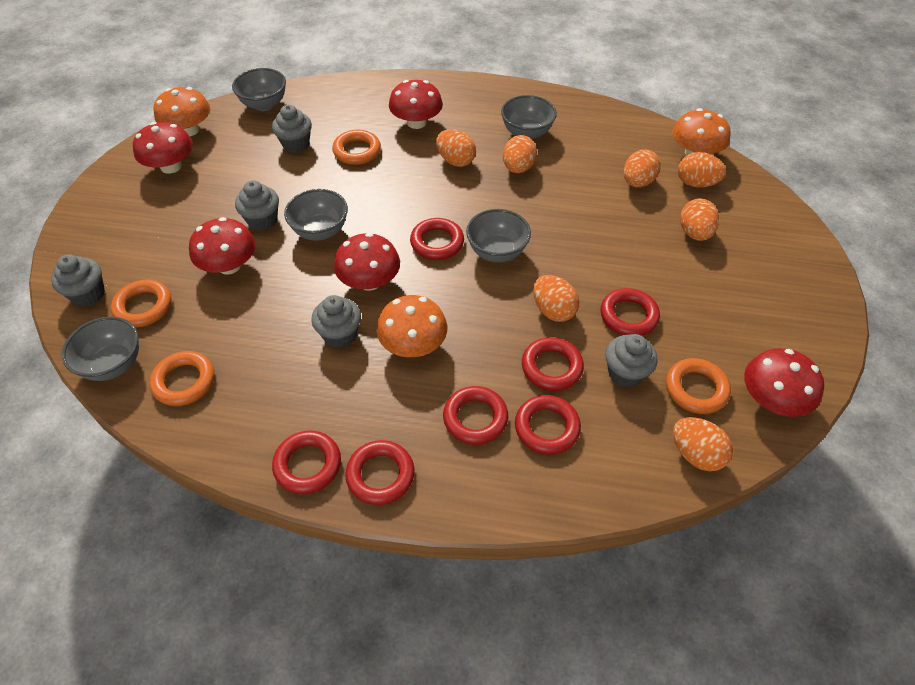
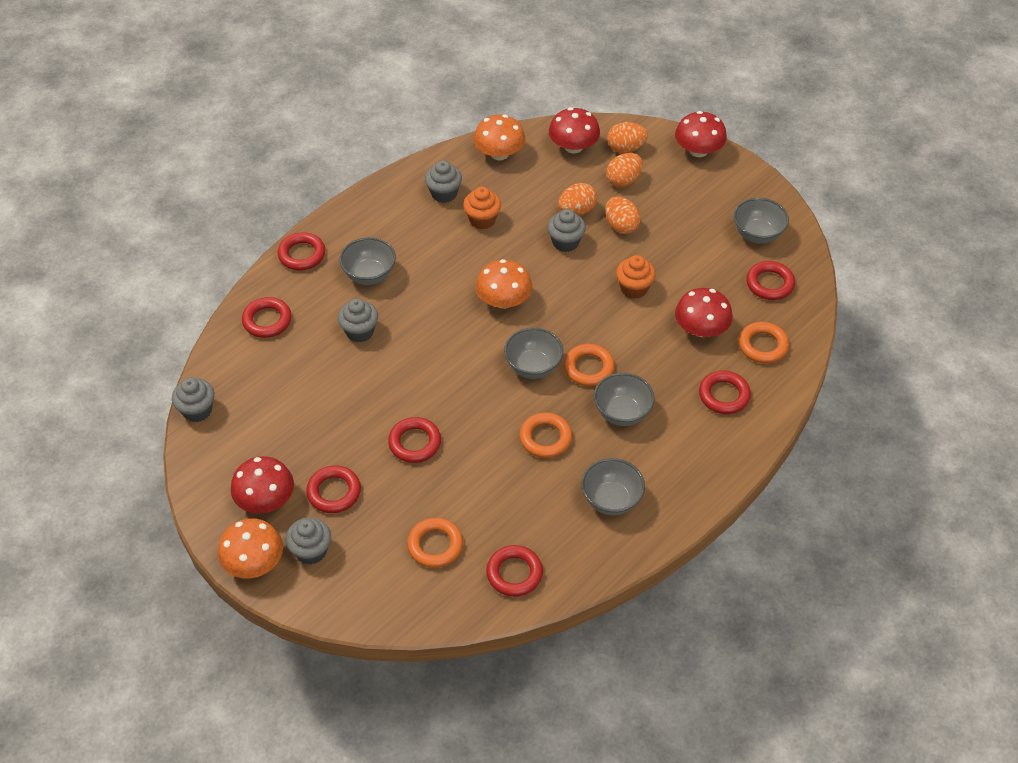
orange cupcake: 0 -> 2
orange egg: 7 -> 4
red mushroom: 5 -> 4

